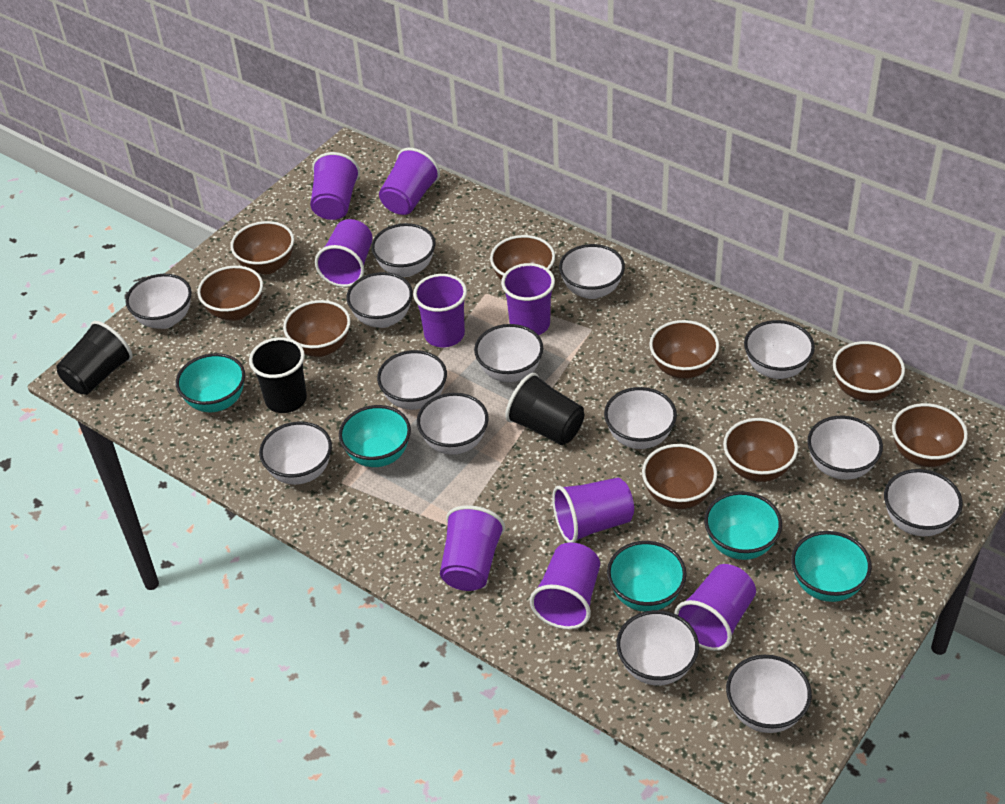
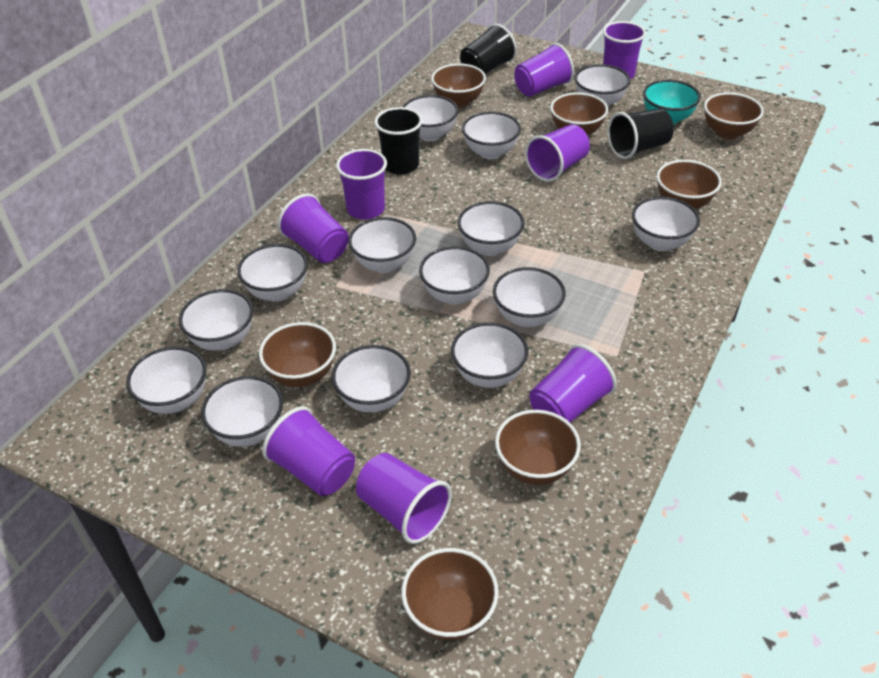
brown bowl: 9 -> 7
purple cup: 9 -> 8
turquoise bowl: 5 -> 1

